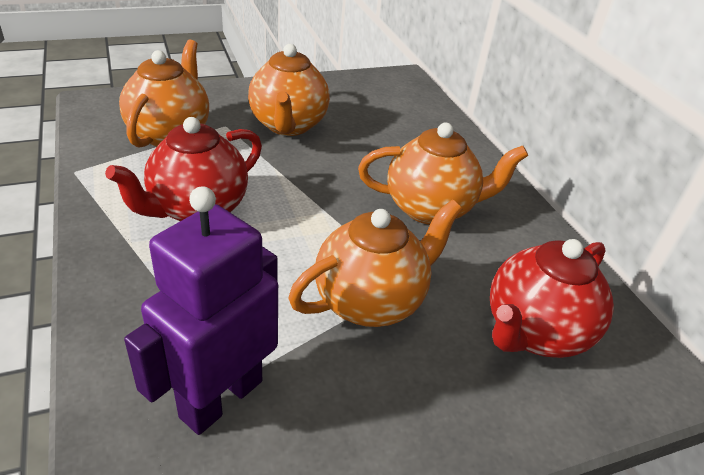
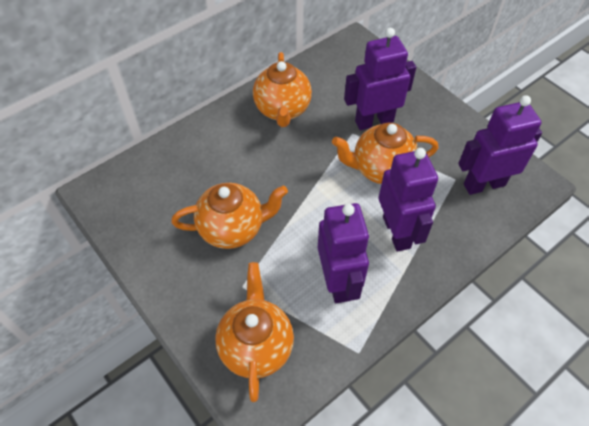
purple robot: 1 -> 4
red teapot: 2 -> 0

